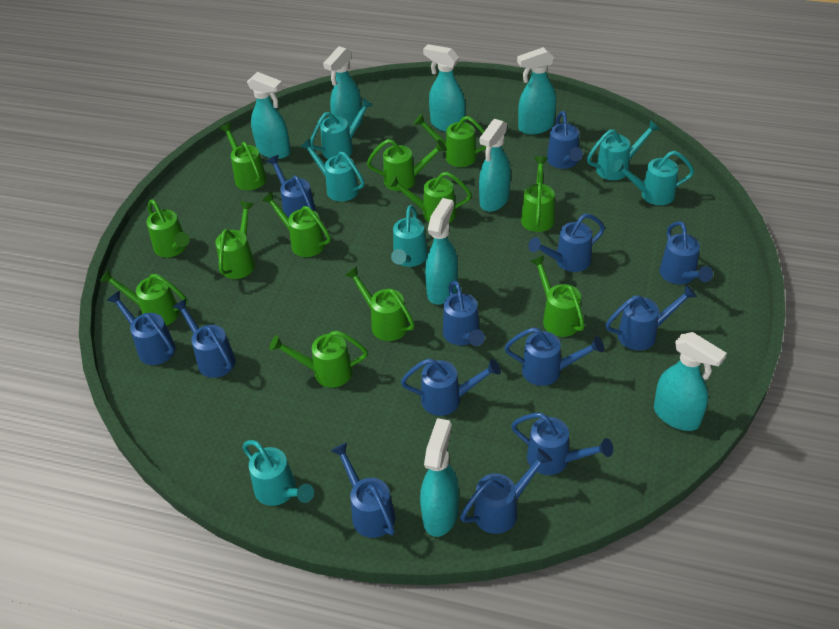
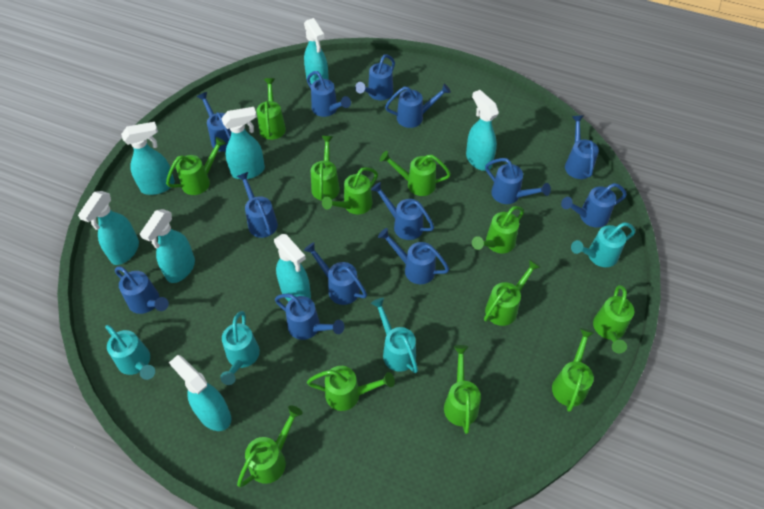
turquoise watering can: 6 -> 4

